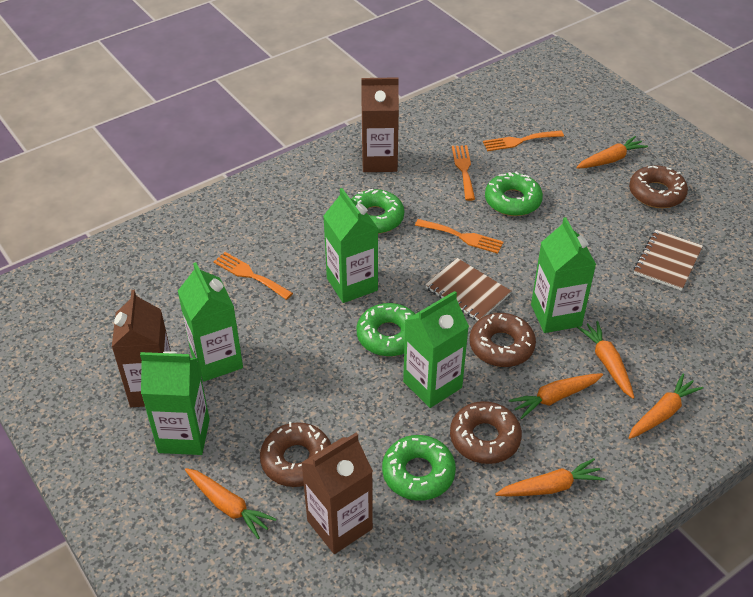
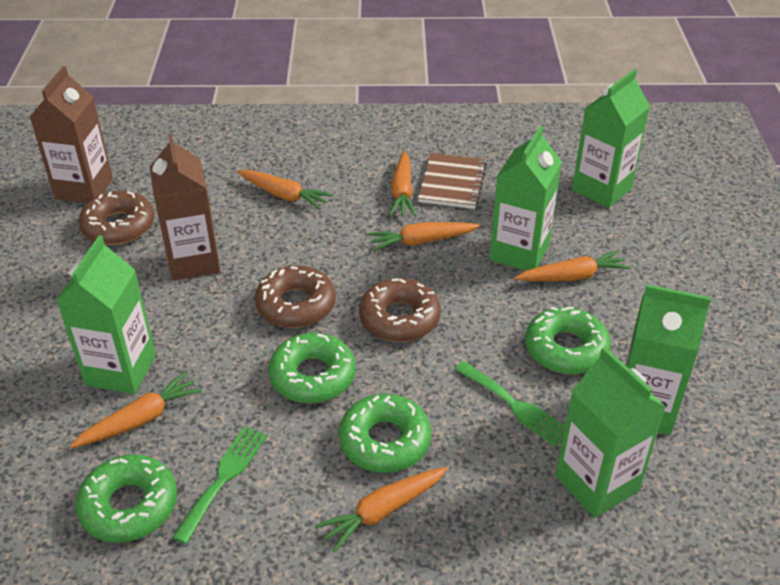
brown carton: 3 -> 2
brown donut: 4 -> 3
brown notebook: 2 -> 1
green fork: 0 -> 2
orange fork: 4 -> 0

